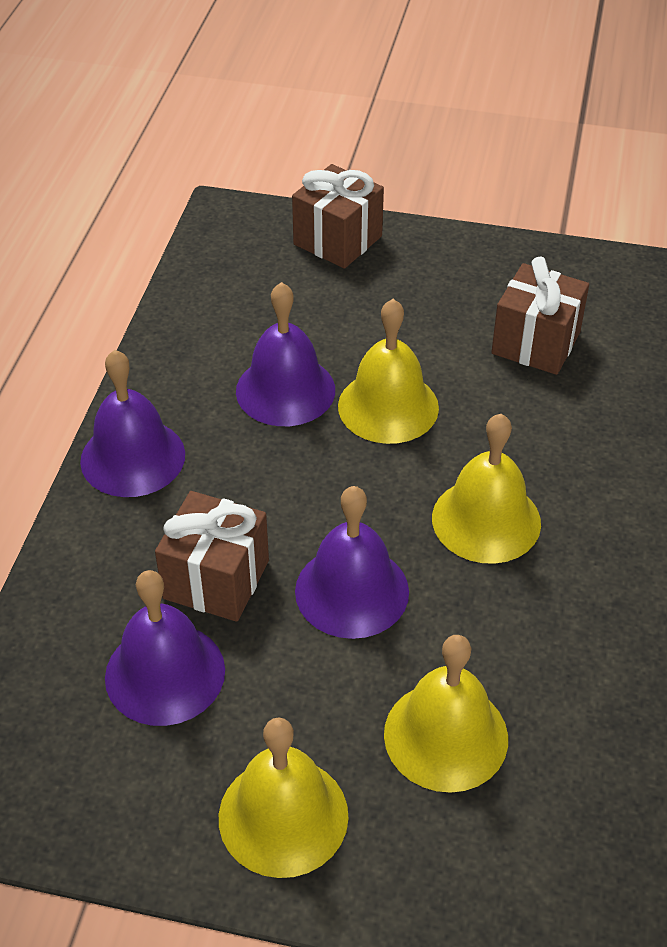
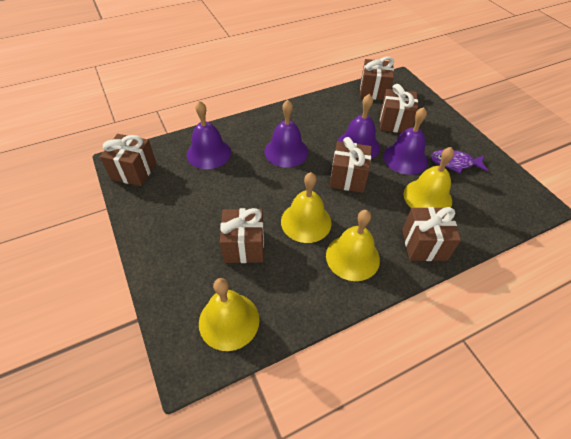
brown gift: 3 -> 6
purple fish: 0 -> 1

